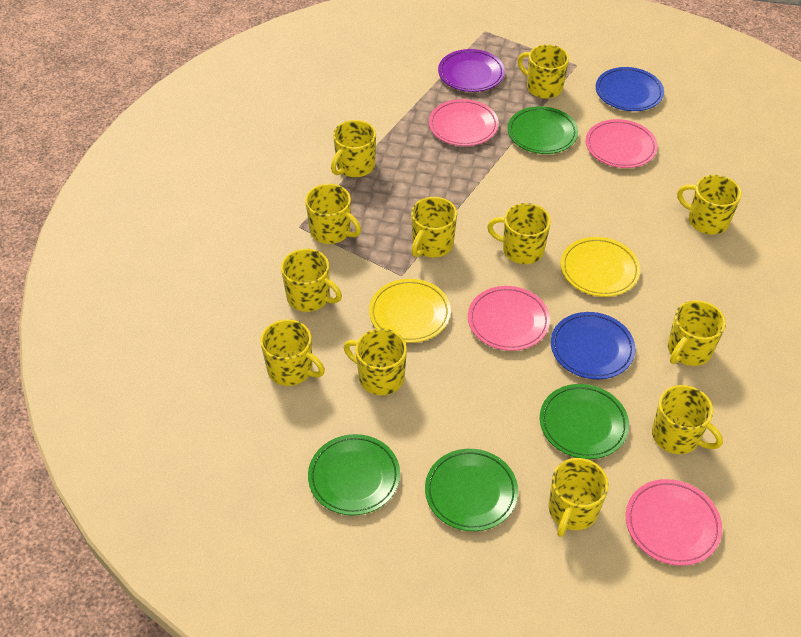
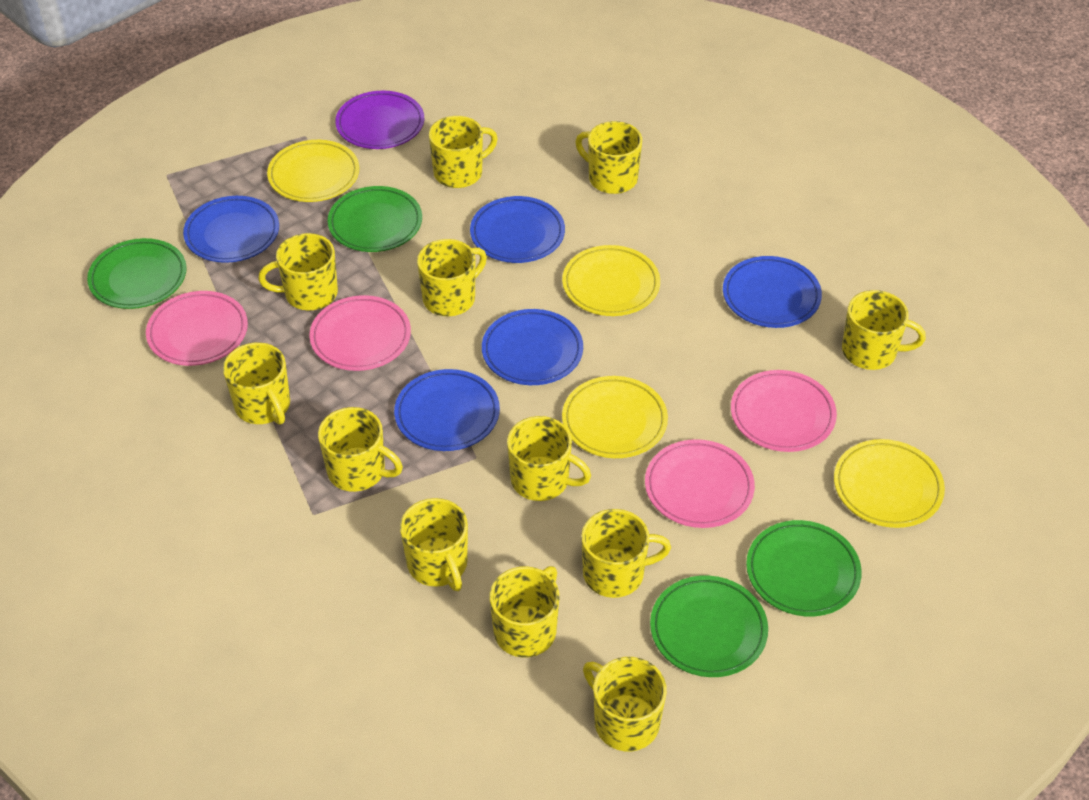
blue plate: 2 -> 5
yellow plate: 2 -> 4

